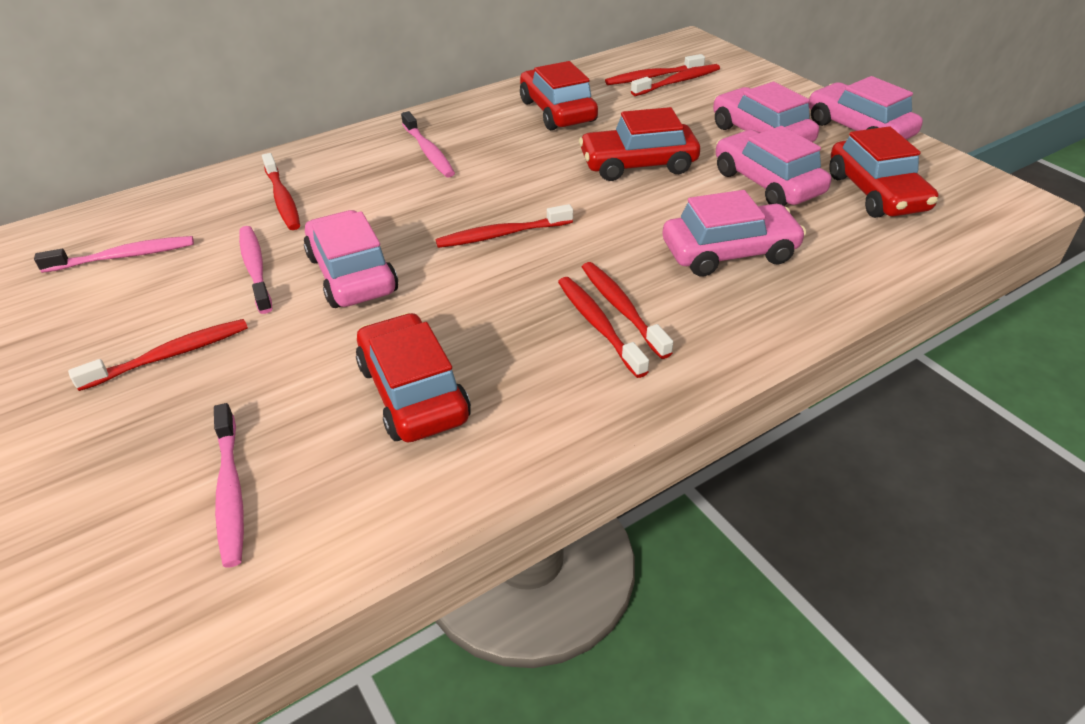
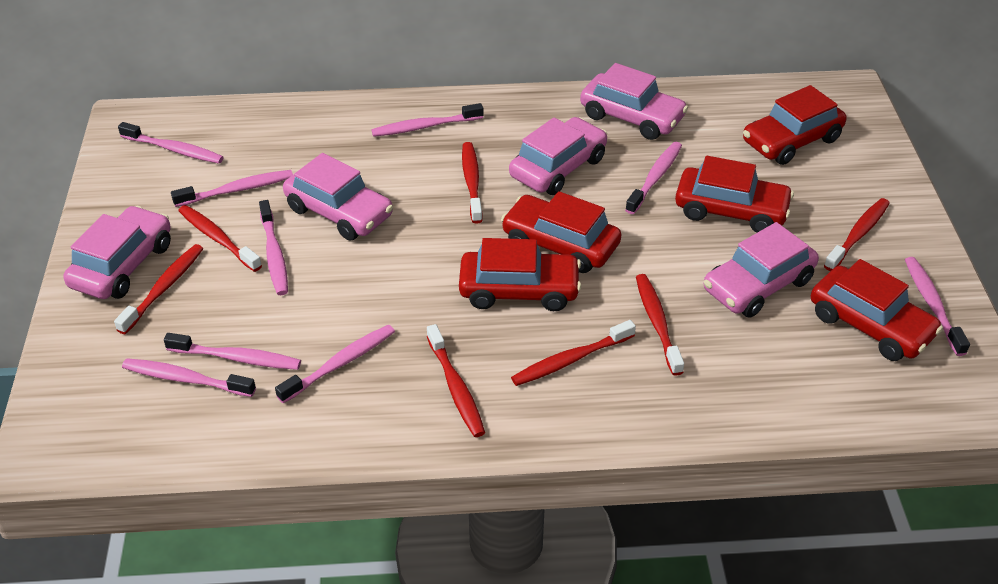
pink toothbrush: 4 -> 9
red car: 4 -> 5

